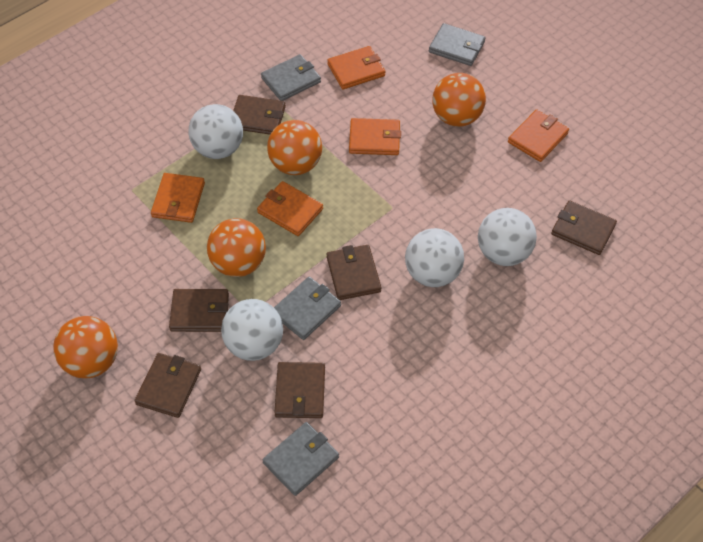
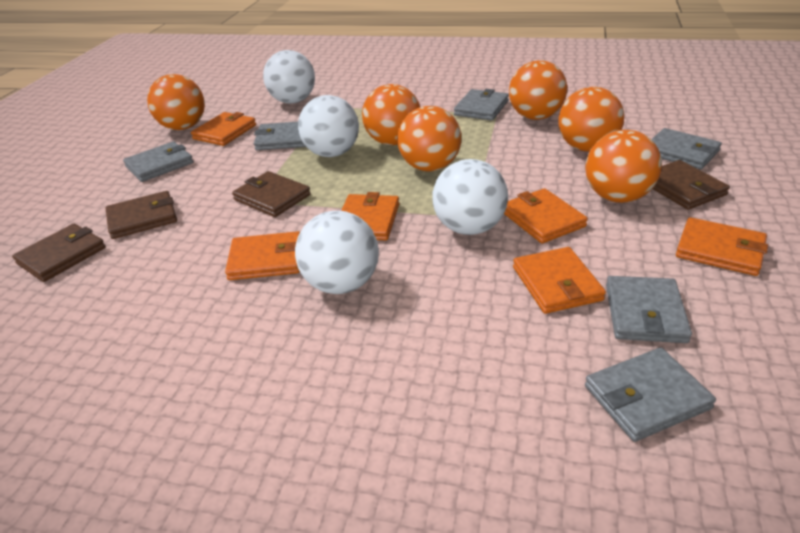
brown wallet: 6 -> 4
grey wallet: 4 -> 6
orange ball: 4 -> 6
orange wallet: 5 -> 6

